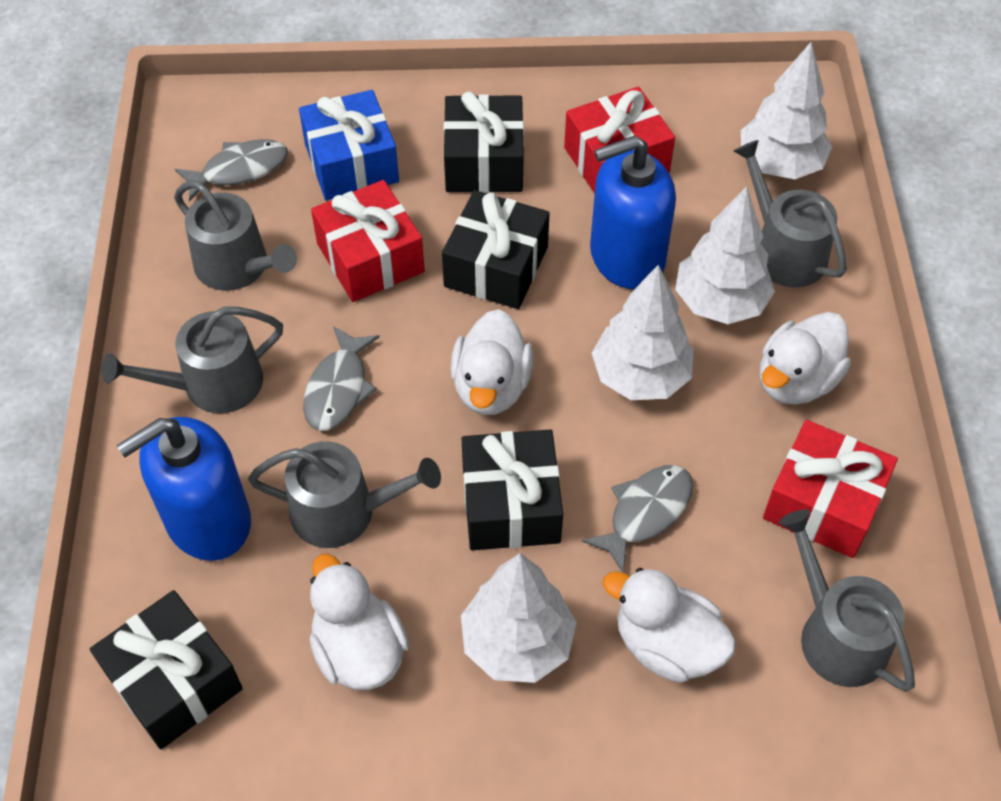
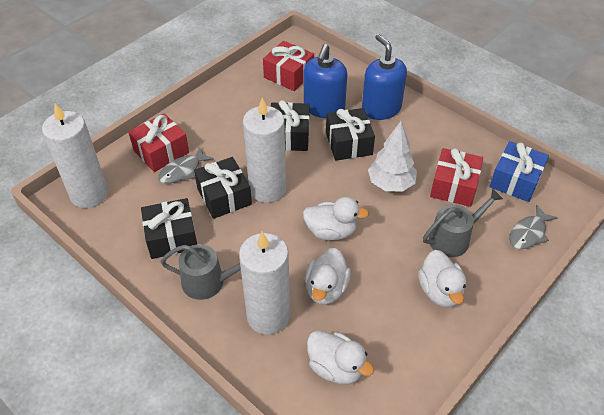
grey fish: 3 -> 2
grey watering can: 5 -> 2
white candle: 0 -> 3
white tree: 4 -> 1

